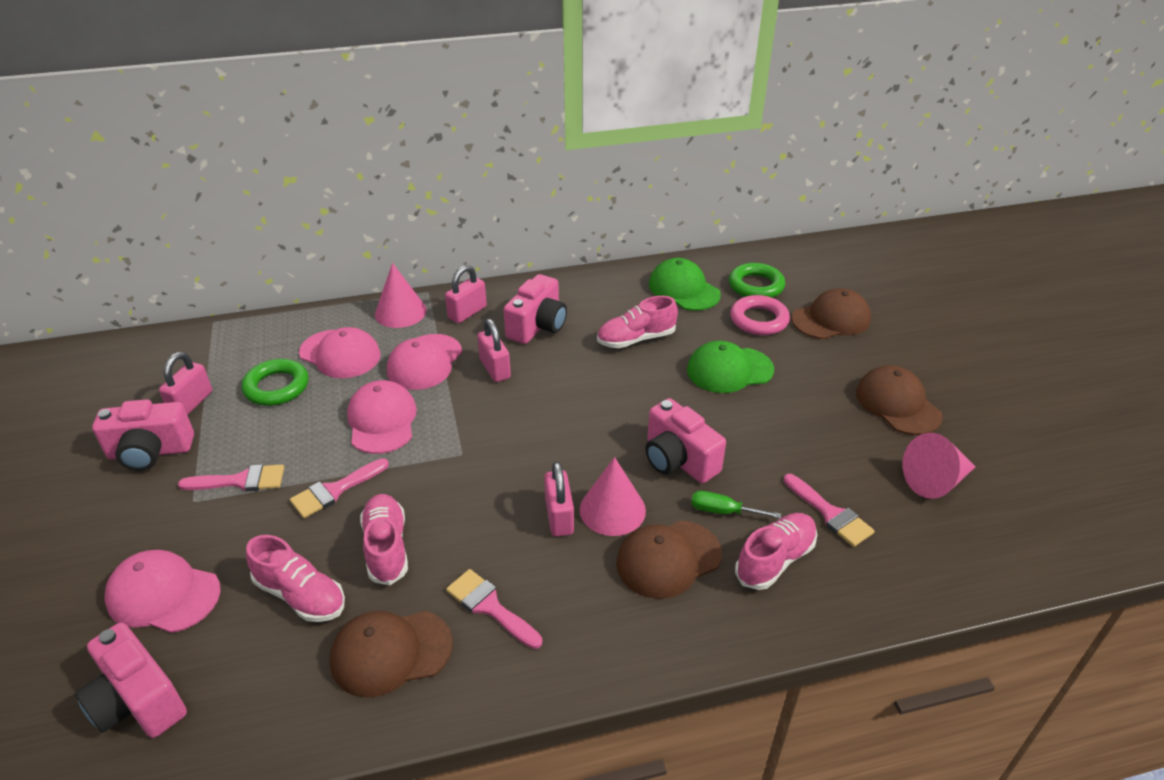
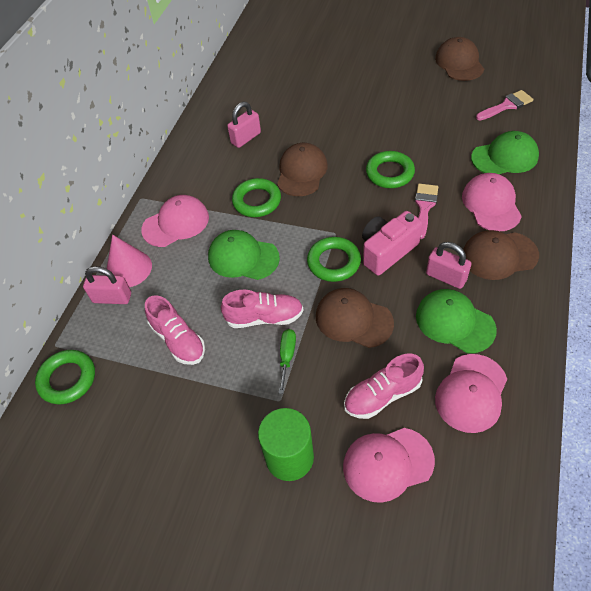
green cap: 2 -> 3
green cylinder: 0 -> 1
green ring: 2 -> 4
pink brush: 4 -> 2
pink camera: 4 -> 1
pink cone: 3 -> 1
pink padlock: 4 -> 3
pink ring: 1 -> 0
pink shoe: 4 -> 3

